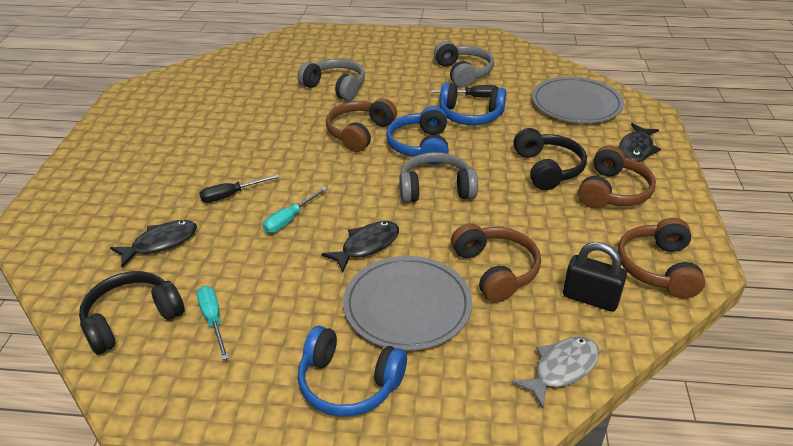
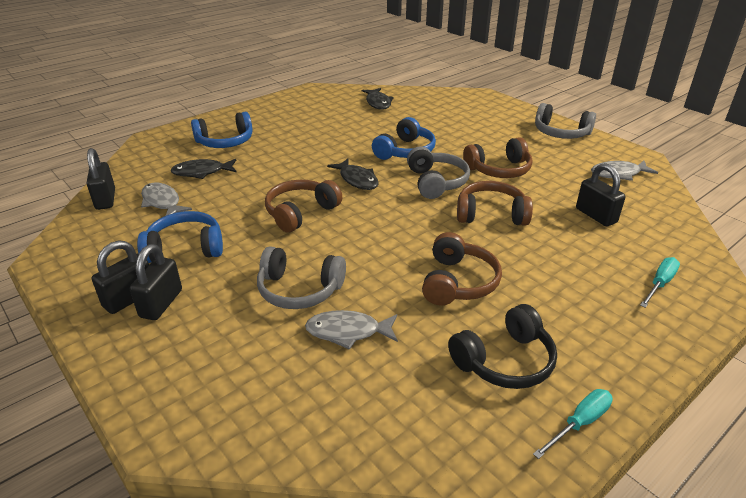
black headphones: 2 -> 1
black padlock: 1 -> 4
black screwdriver: 2 -> 0
grey fish: 1 -> 3
grey plate: 2 -> 0

